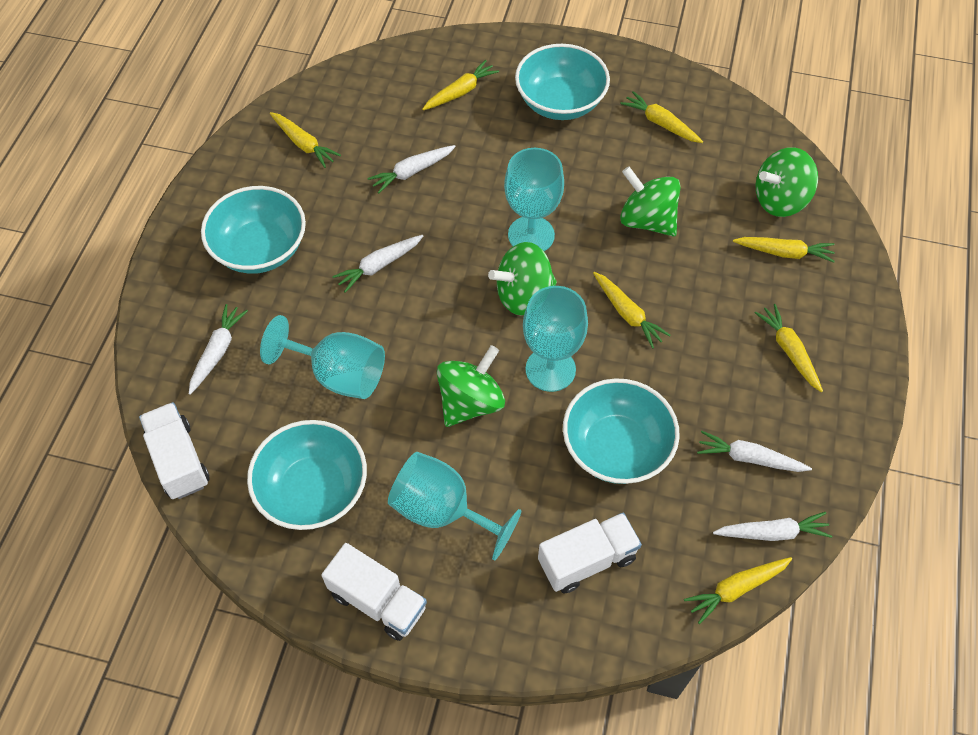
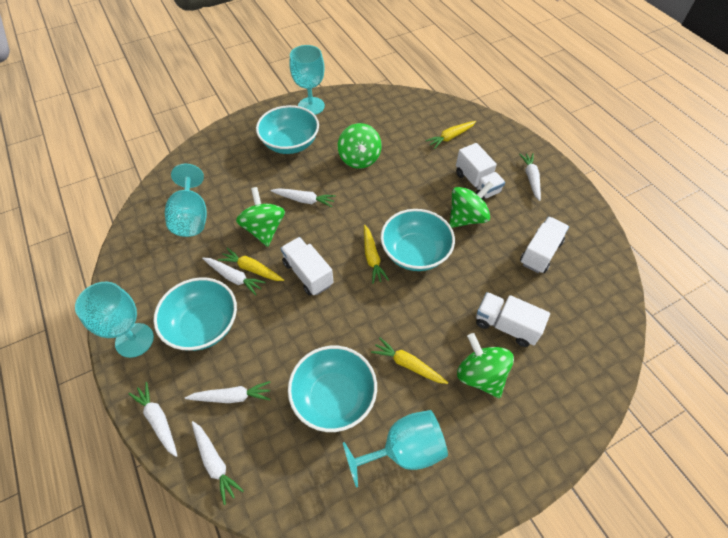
white carrot: 5 -> 6
white truck: 3 -> 4
yellow carrot: 7 -> 4

